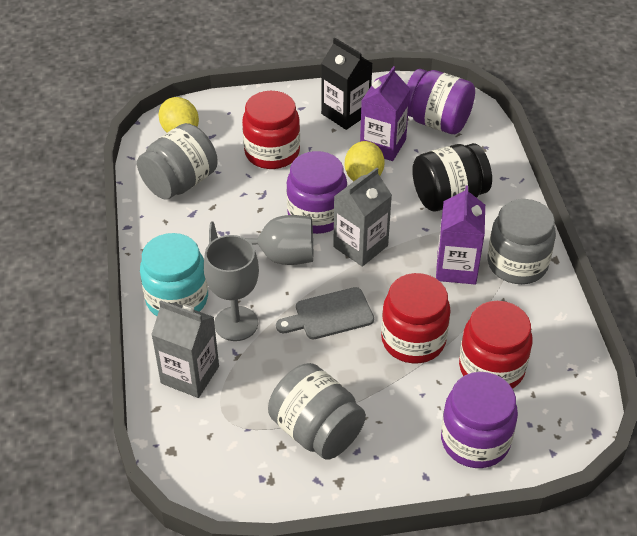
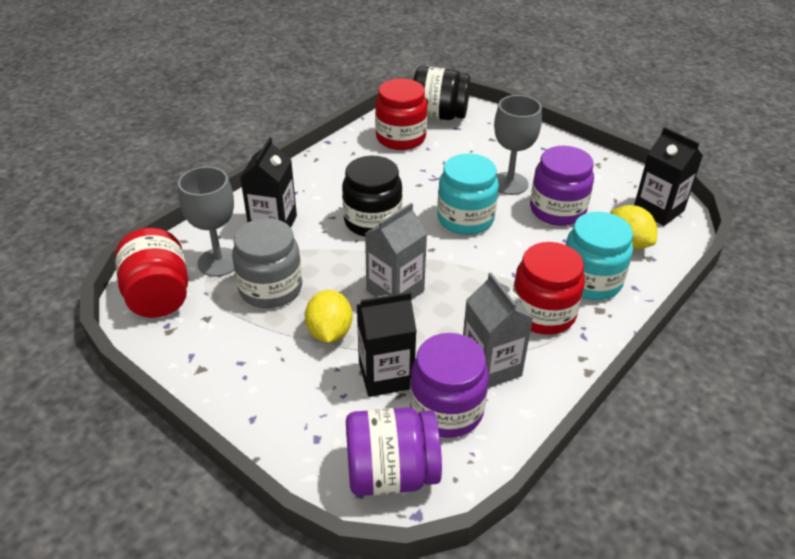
black carton: 1 -> 3
black jar: 1 -> 2
grey cutting board: 1 -> 0
grey jar: 3 -> 1
purple carton: 2 -> 0
turquoise jar: 1 -> 2

